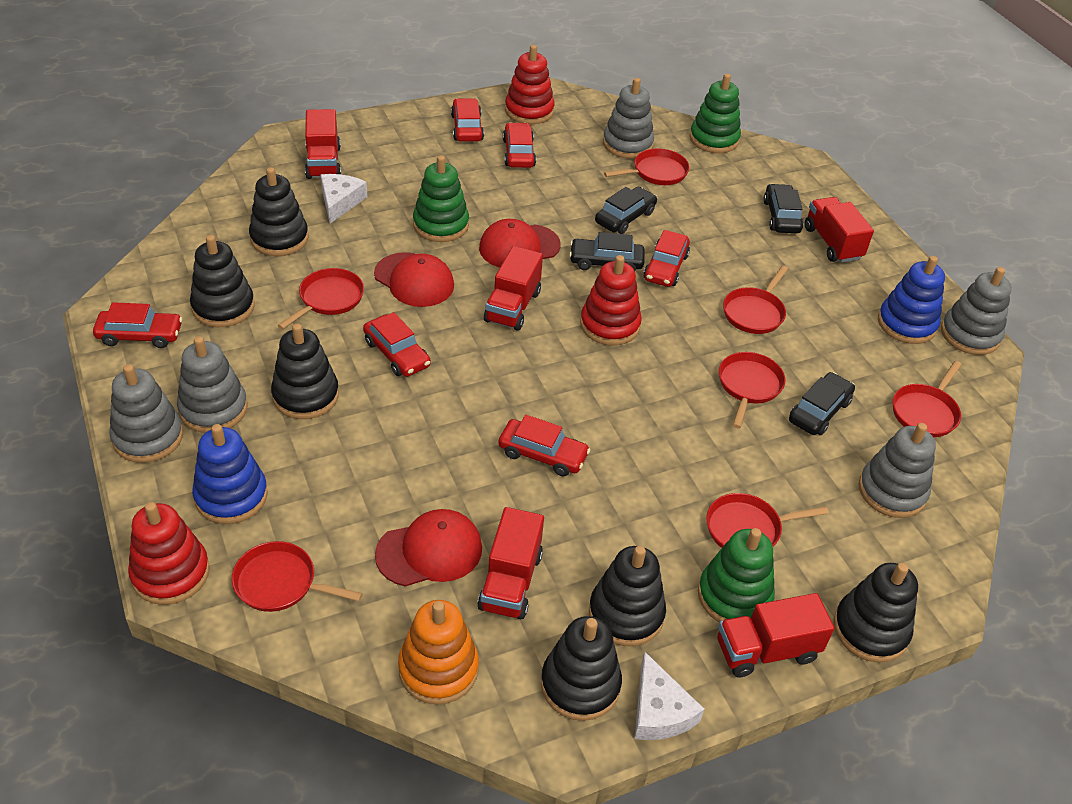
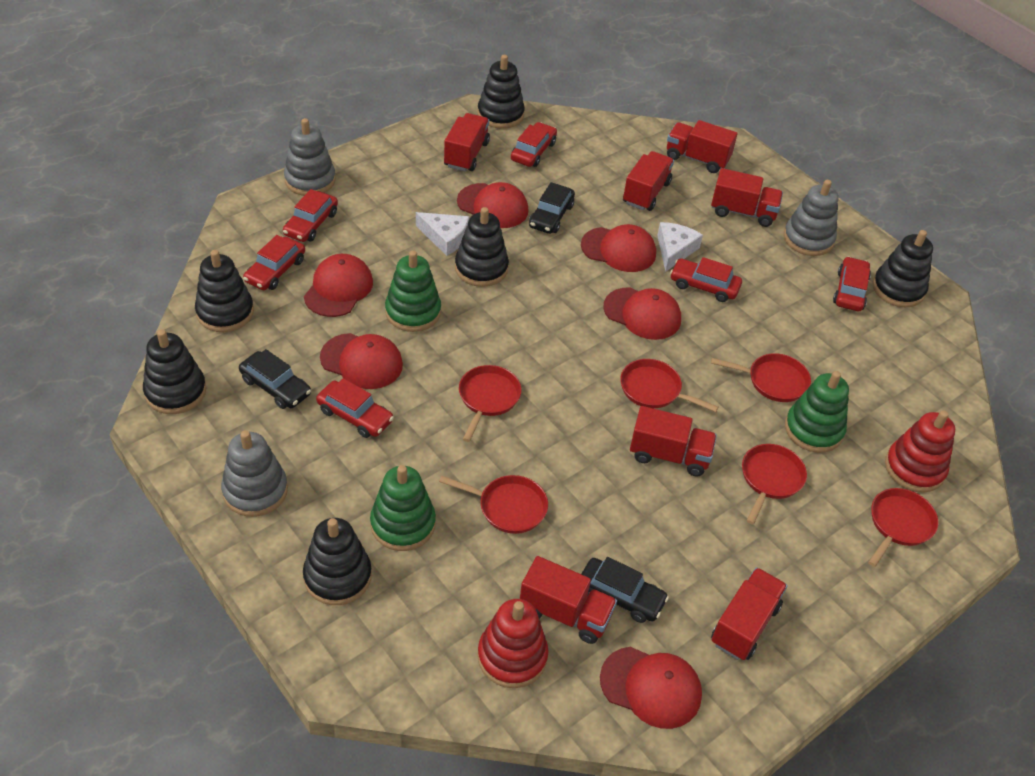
black car: 4 -> 3
blue stacking toy: 2 -> 0
grey stacking toy: 5 -> 3
orange stacking toy: 1 -> 0
red cap: 3 -> 6
red pan: 7 -> 6
red stacking toy: 3 -> 2
red truck: 5 -> 7

